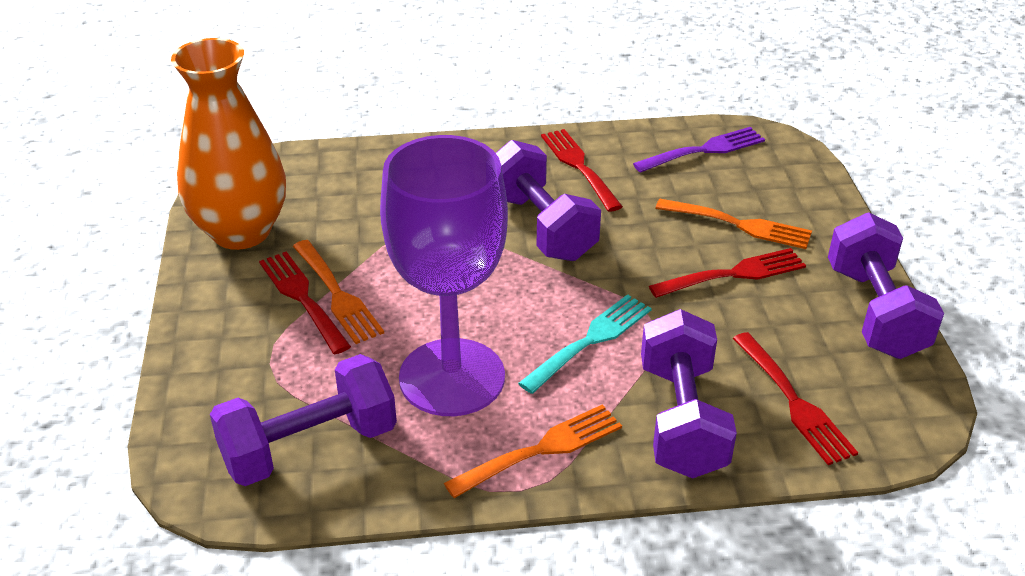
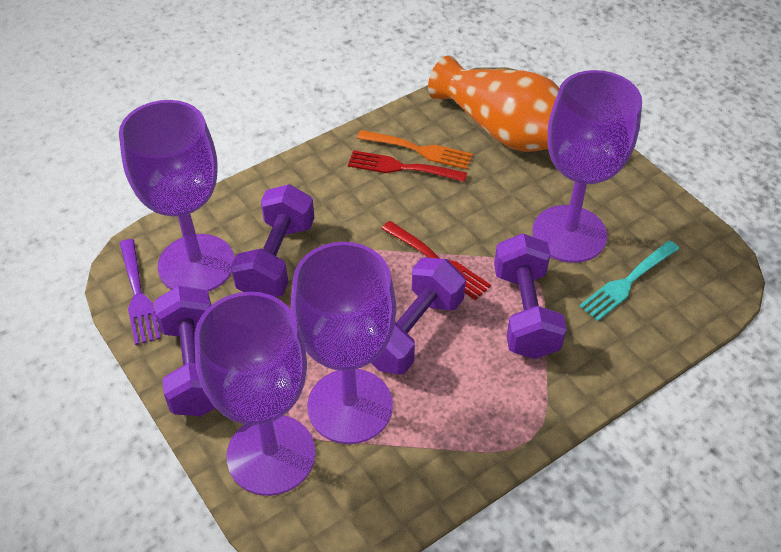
orange fork: 3 -> 1
purple goblet: 1 -> 4
red fork: 4 -> 2

